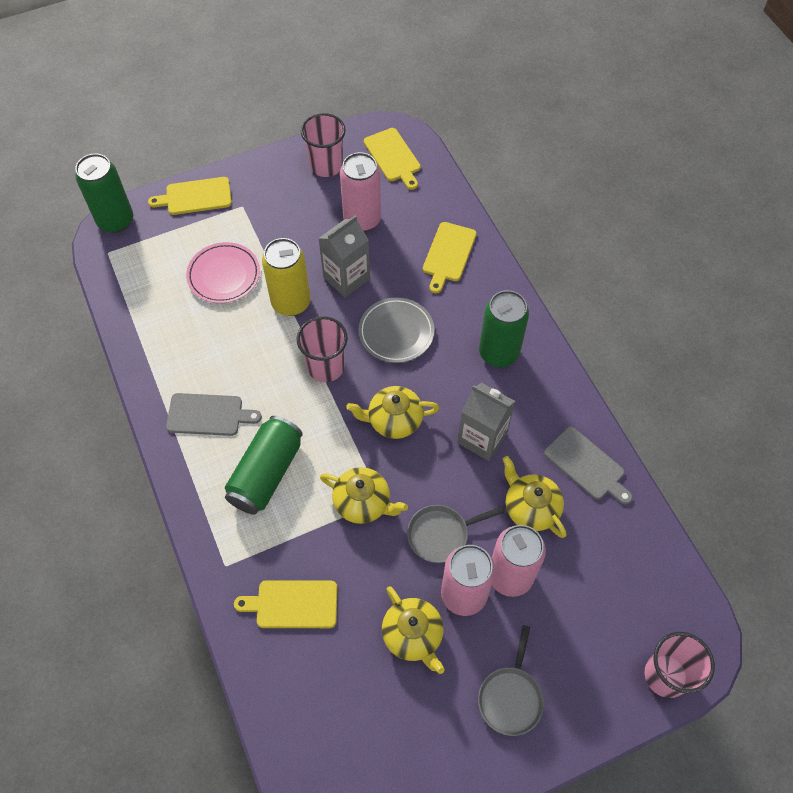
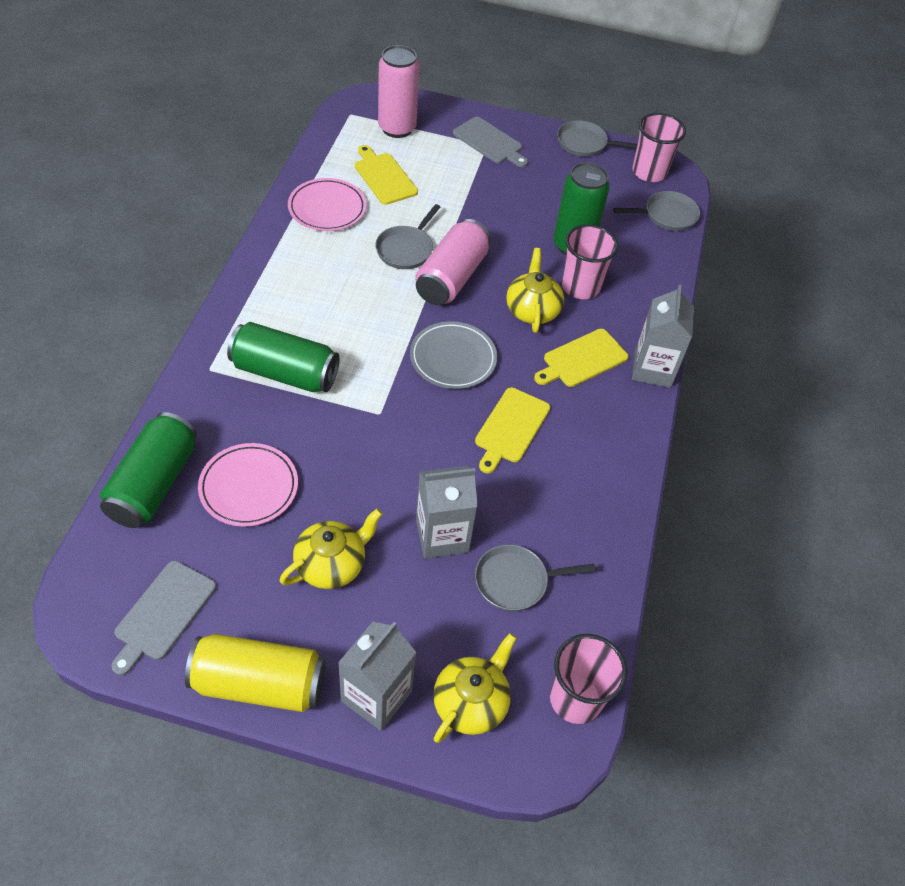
grey carton: 2 -> 3
grey pan: 2 -> 4
pink can: 3 -> 2
pink plate: 1 -> 2
yellow cutting board: 4 -> 3
yellow teapot: 4 -> 3

